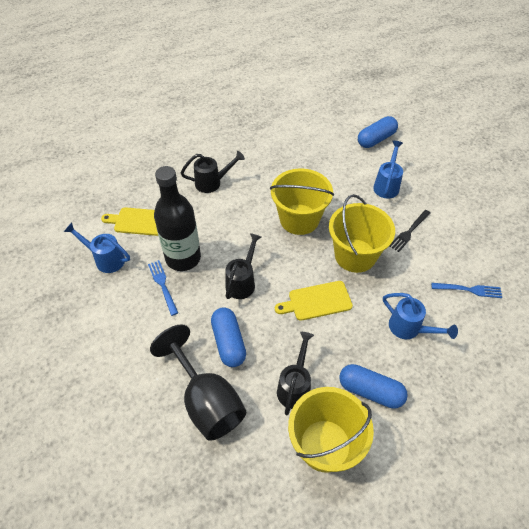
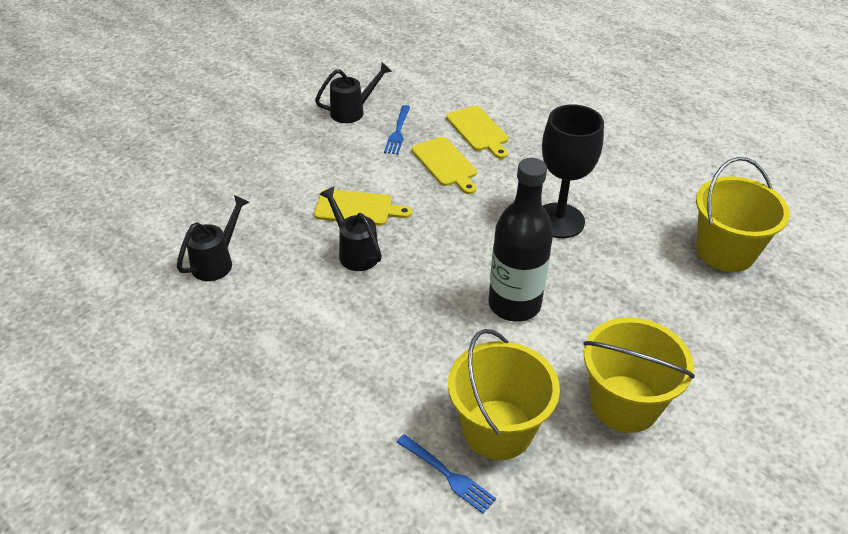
black fork: 1 -> 0
blue capsule: 3 -> 0
blue watering can: 3 -> 0
yellow cutting board: 2 -> 3

